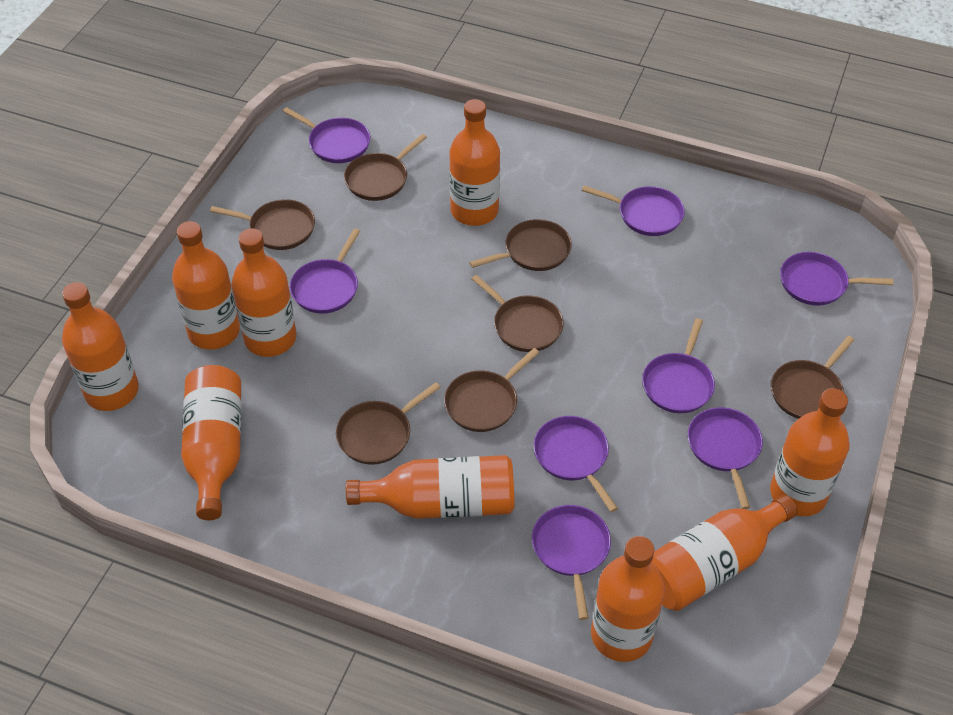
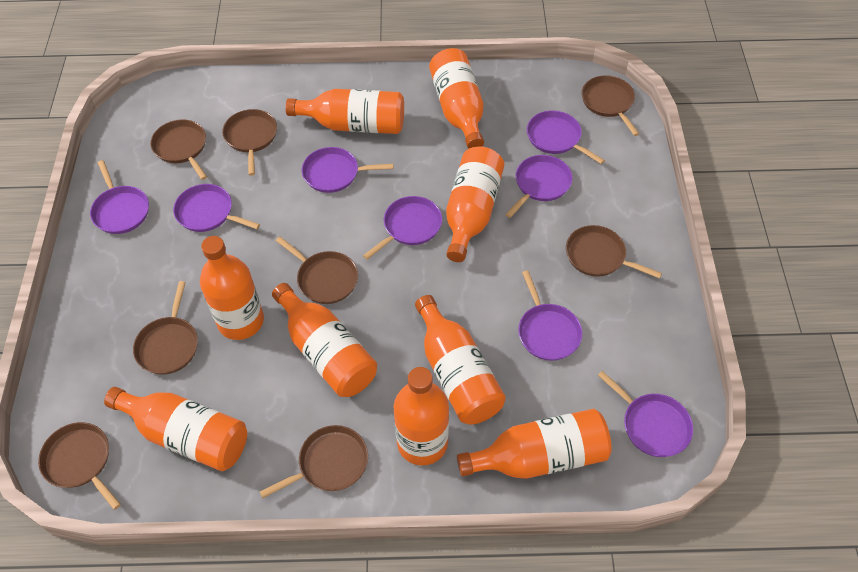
brown pan: 7 -> 8

